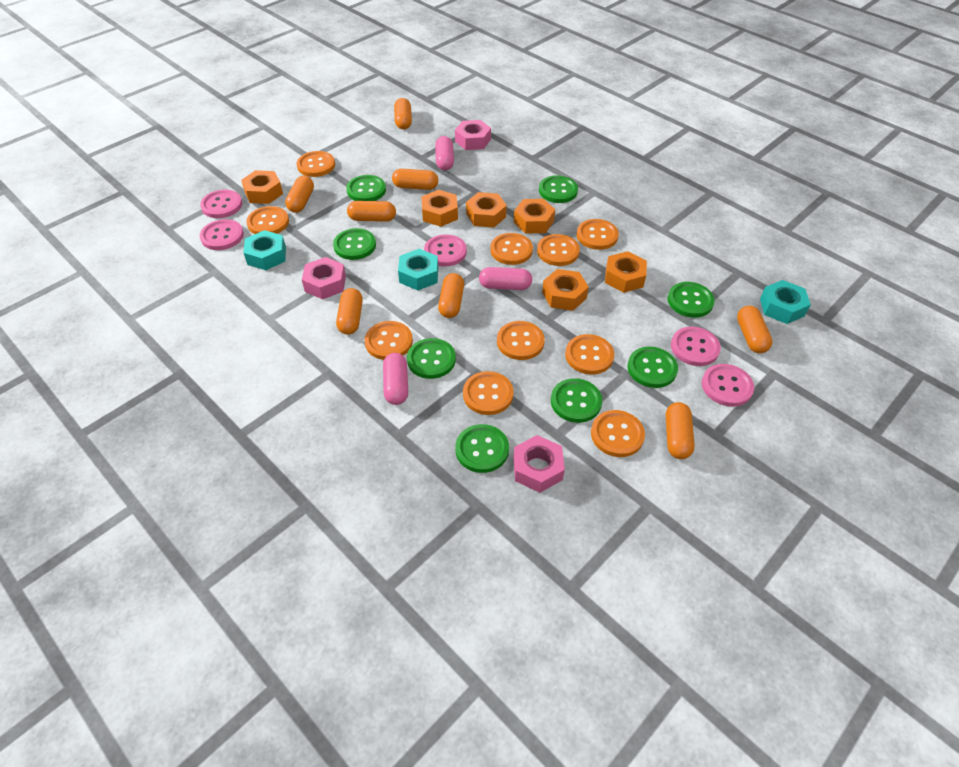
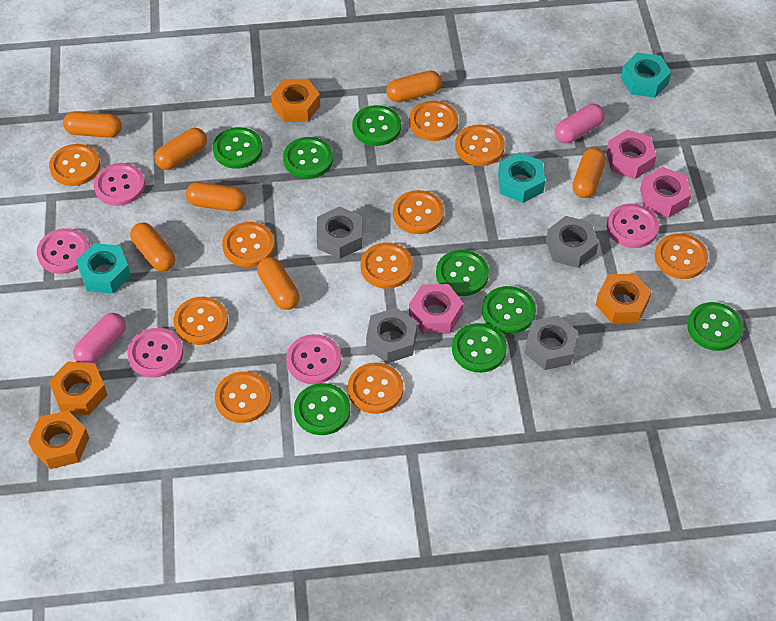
grey nut: 0 -> 4
orange capsule: 8 -> 7
orange nut: 6 -> 4
pink capsule: 3 -> 2

